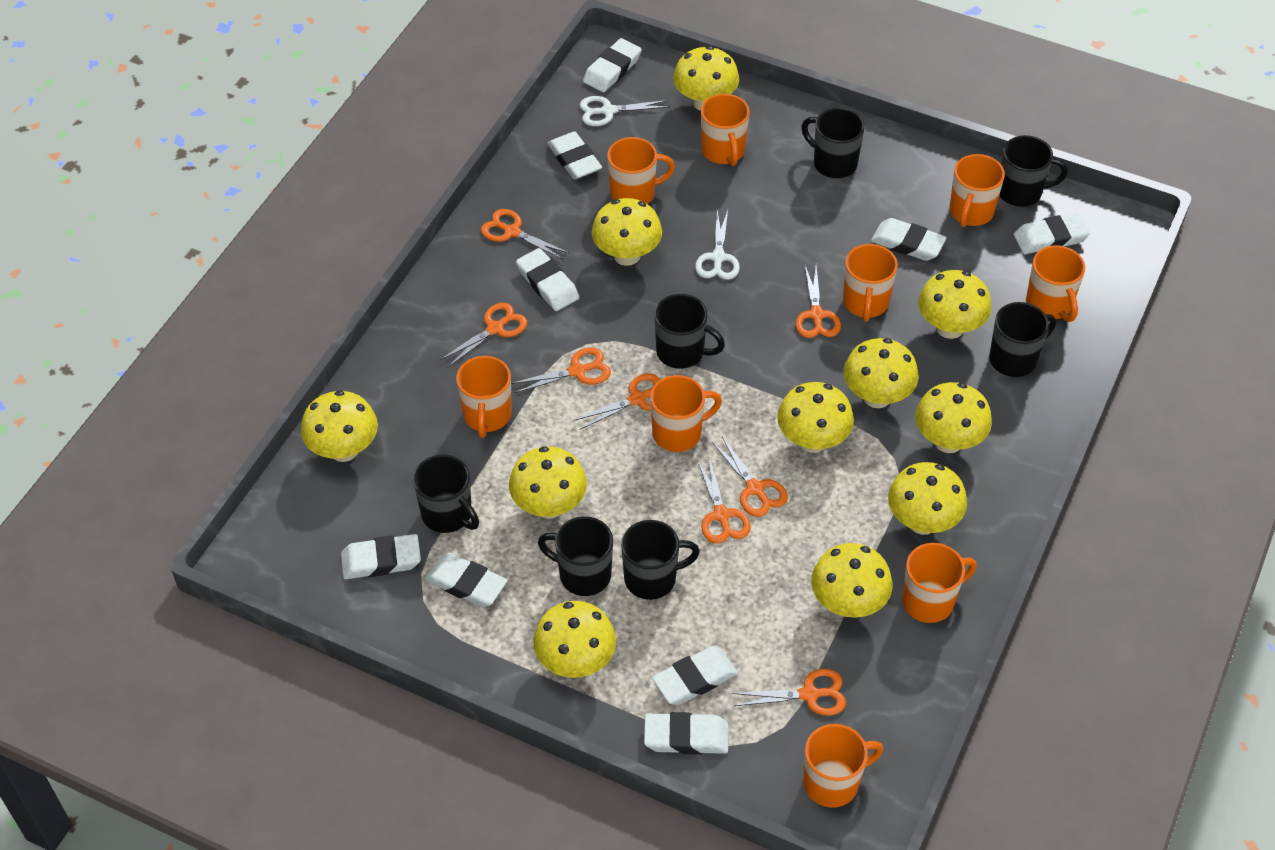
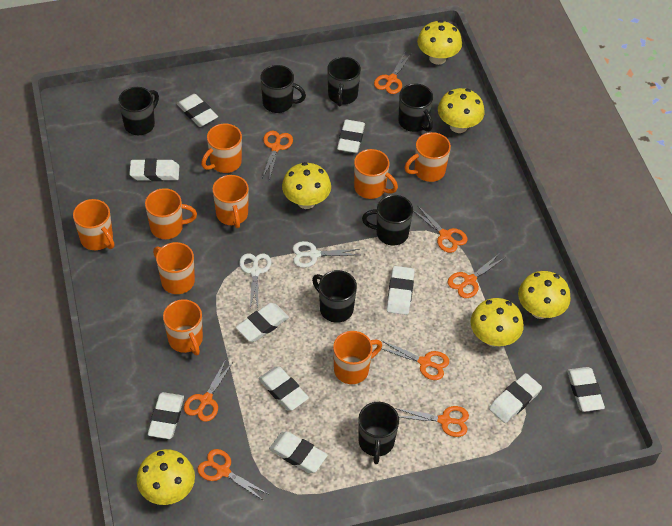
white eraser: 9 -> 10
yellow mushroom: 11 -> 6

